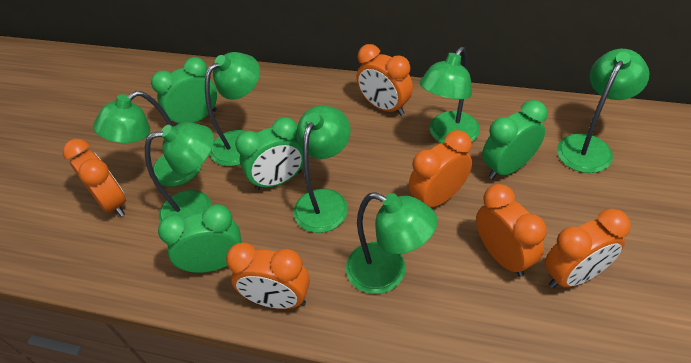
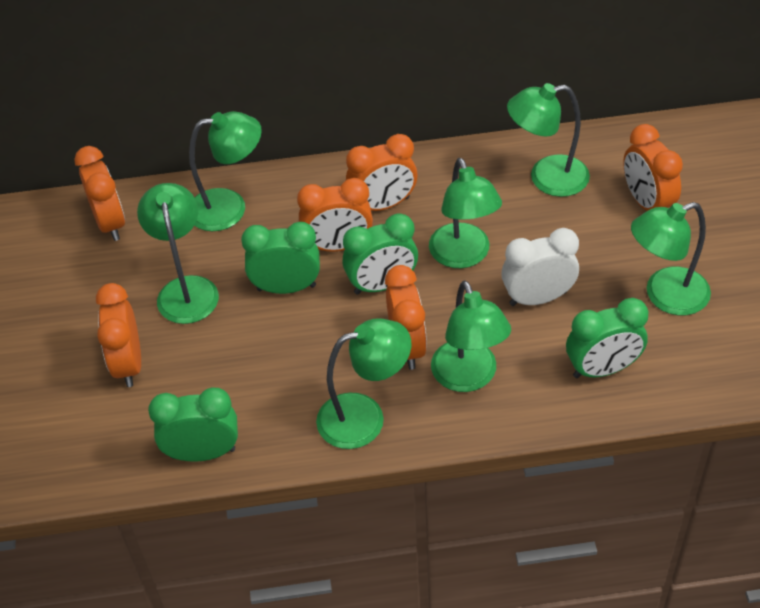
white clock: 0 -> 1

